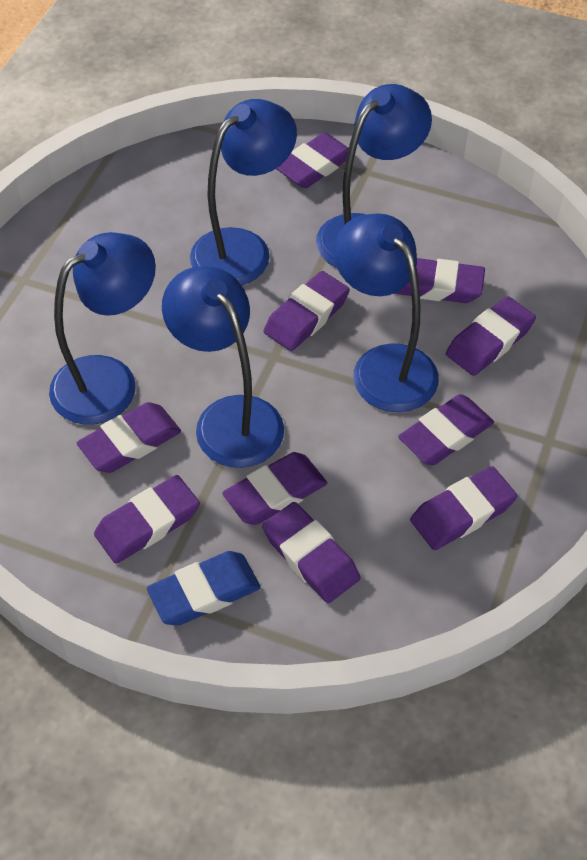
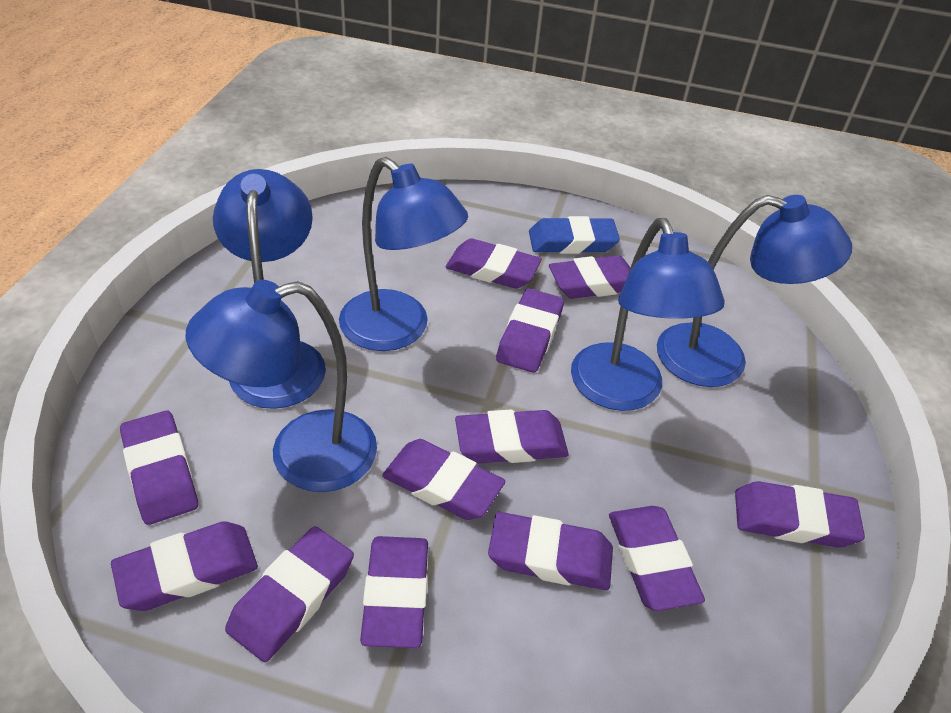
purple eraser: 10 -> 12

